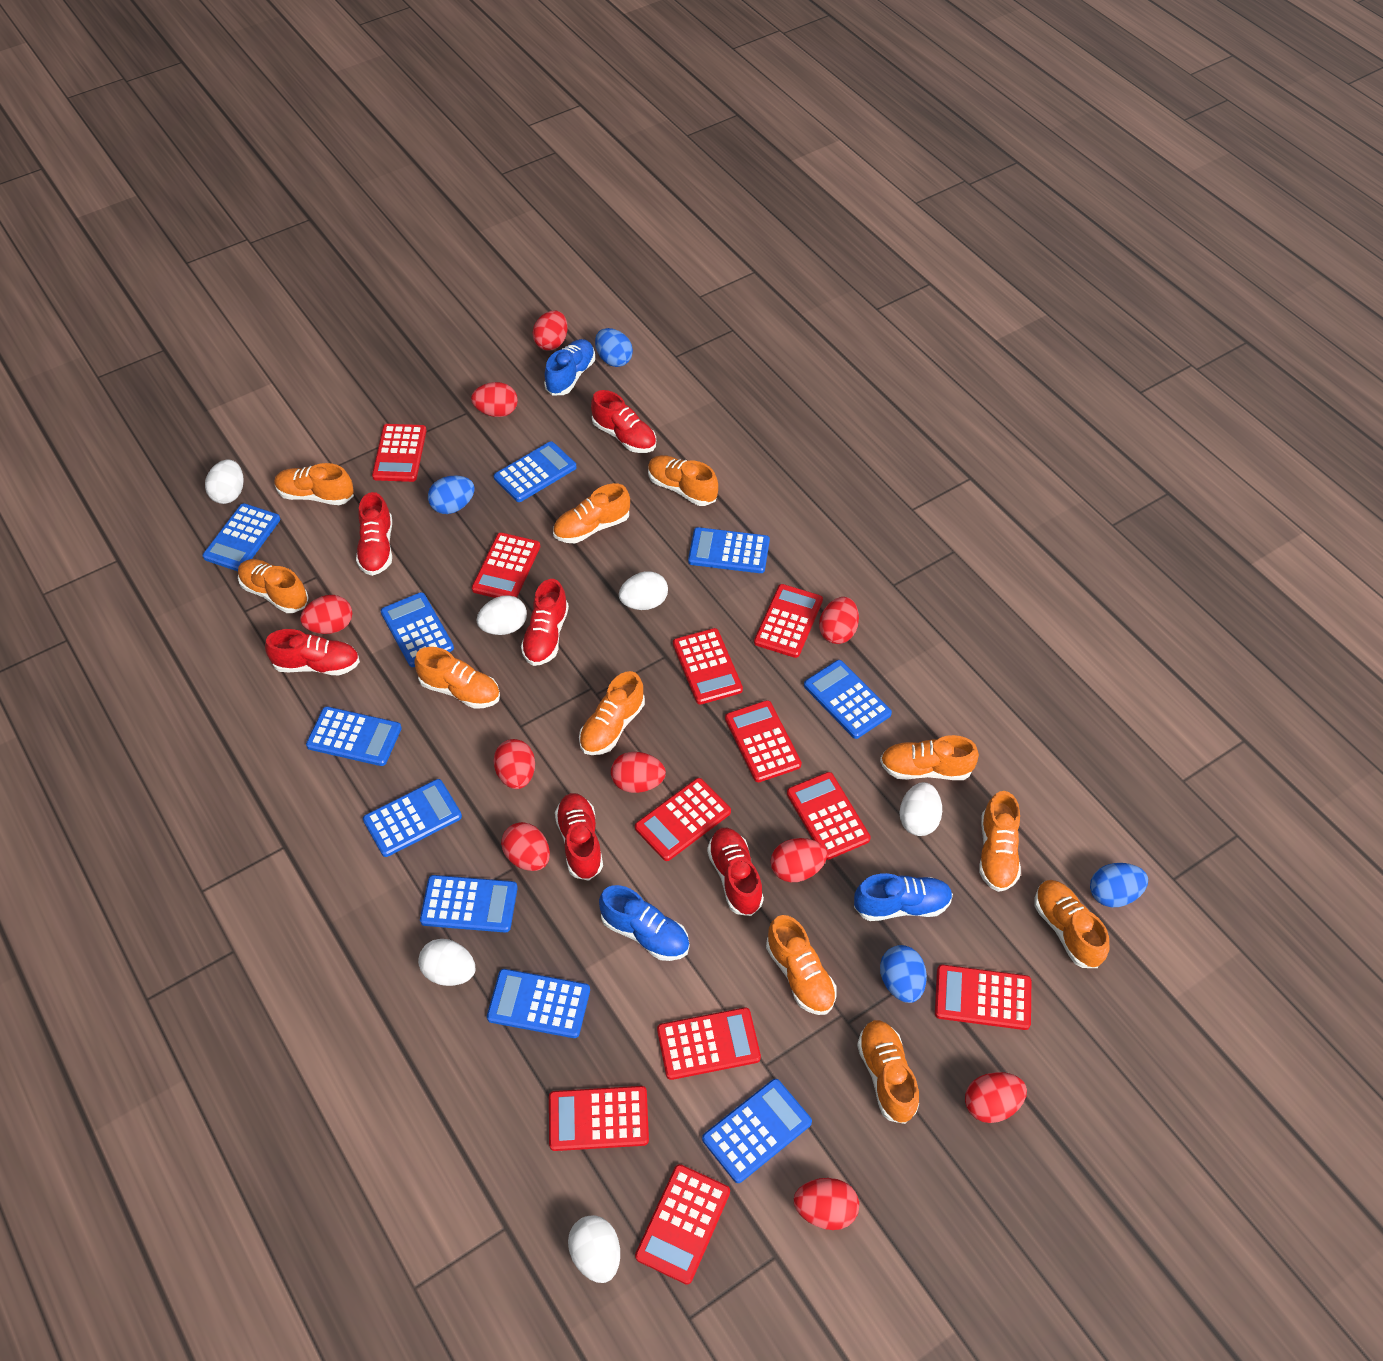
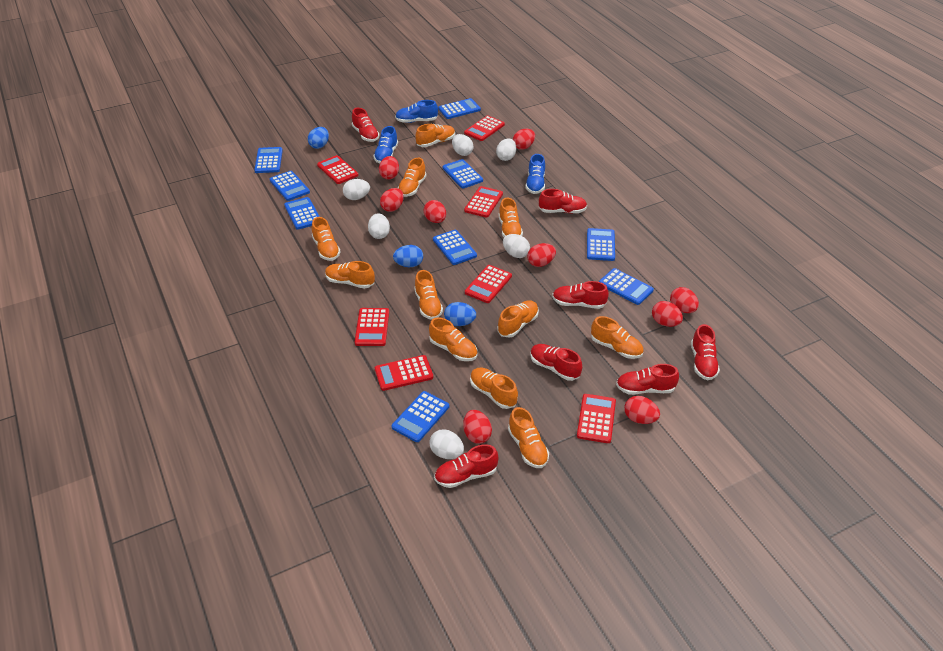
blue calculator: 10 -> 9
blue egg: 4 -> 3
red calculator: 11 -> 7
red egg: 10 -> 9
red shoe: 6 -> 7

